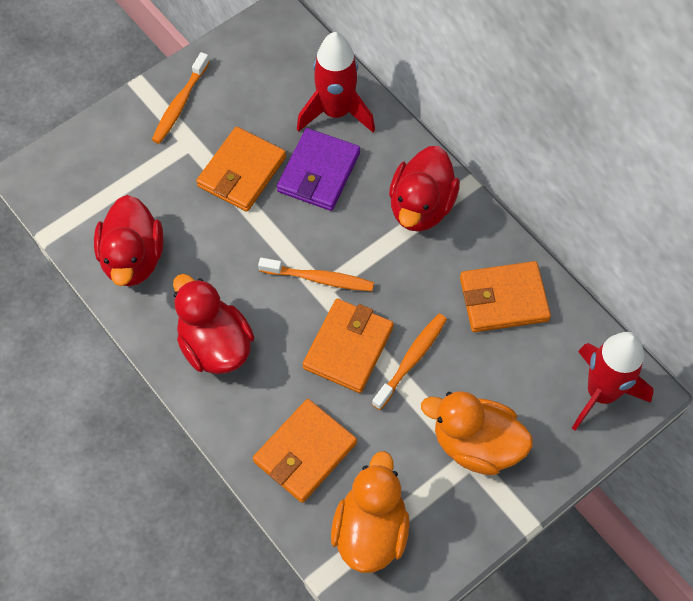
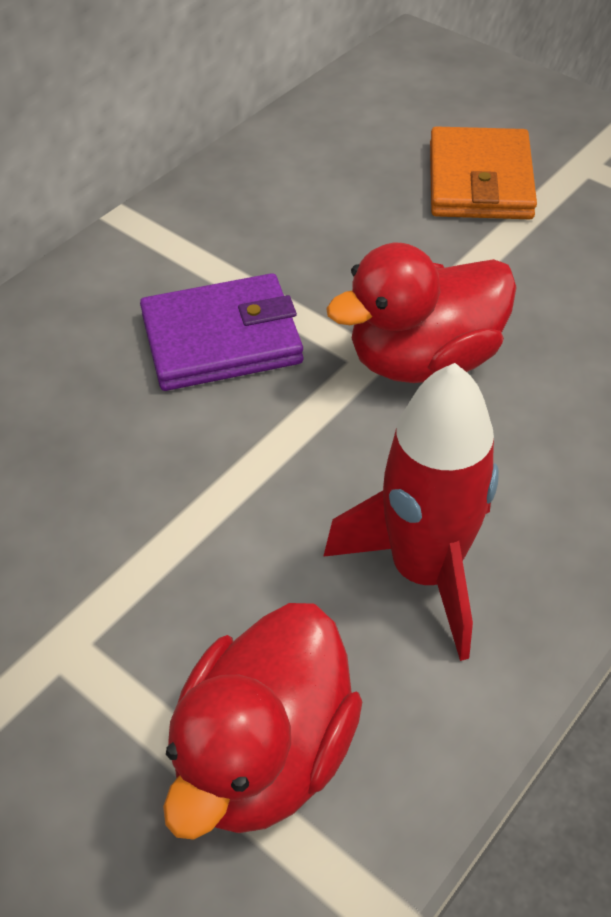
orange duck: 2 -> 0
orange toothbrush: 3 -> 0
orange wallet: 4 -> 1
red duck: 3 -> 2
red rocket: 2 -> 1

